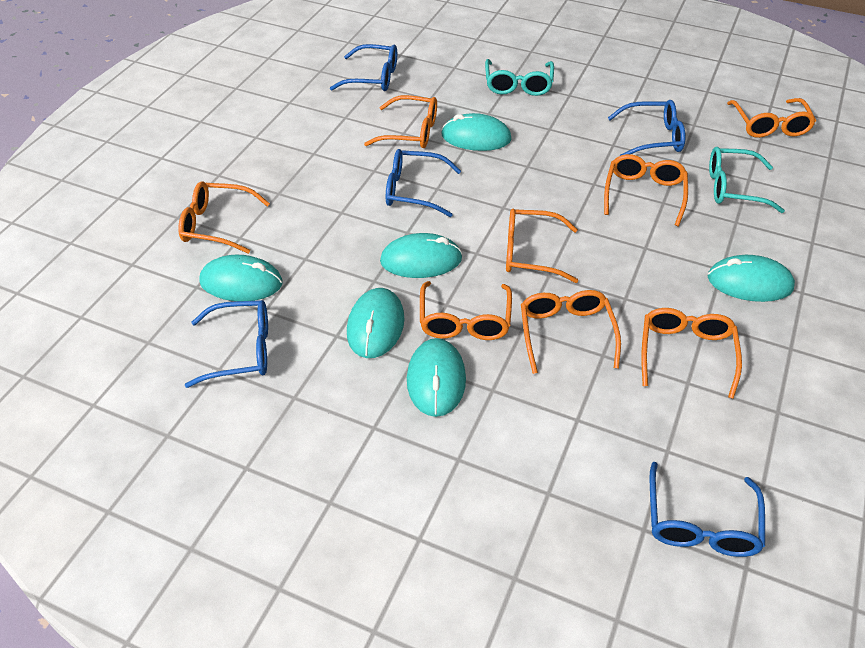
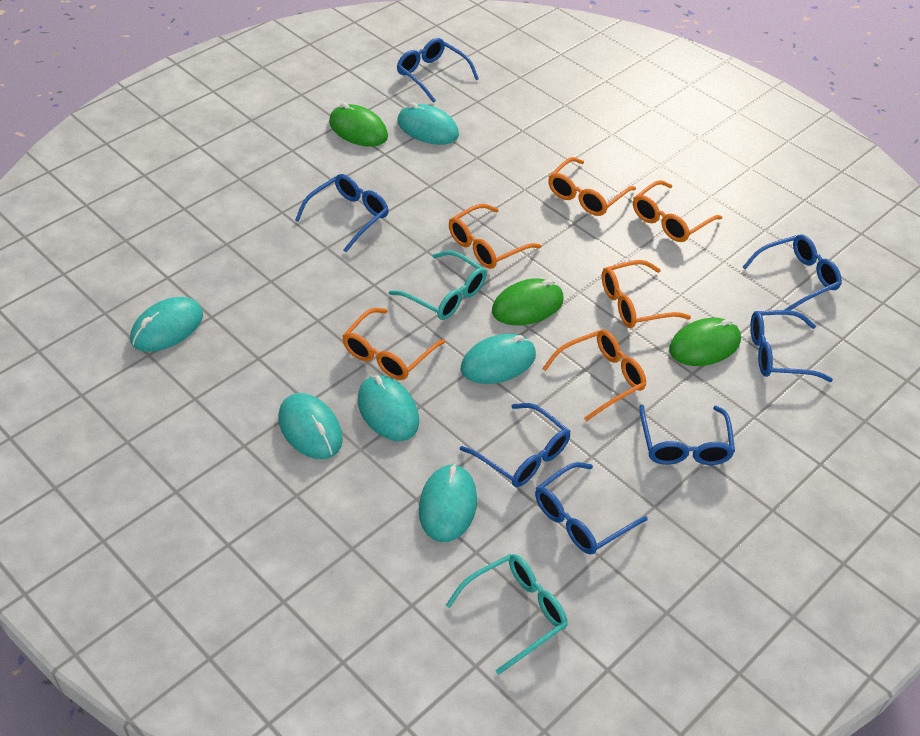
blue glasses: 5 -> 7
green mouse: 0 -> 3
orange glasses: 8 -> 6

